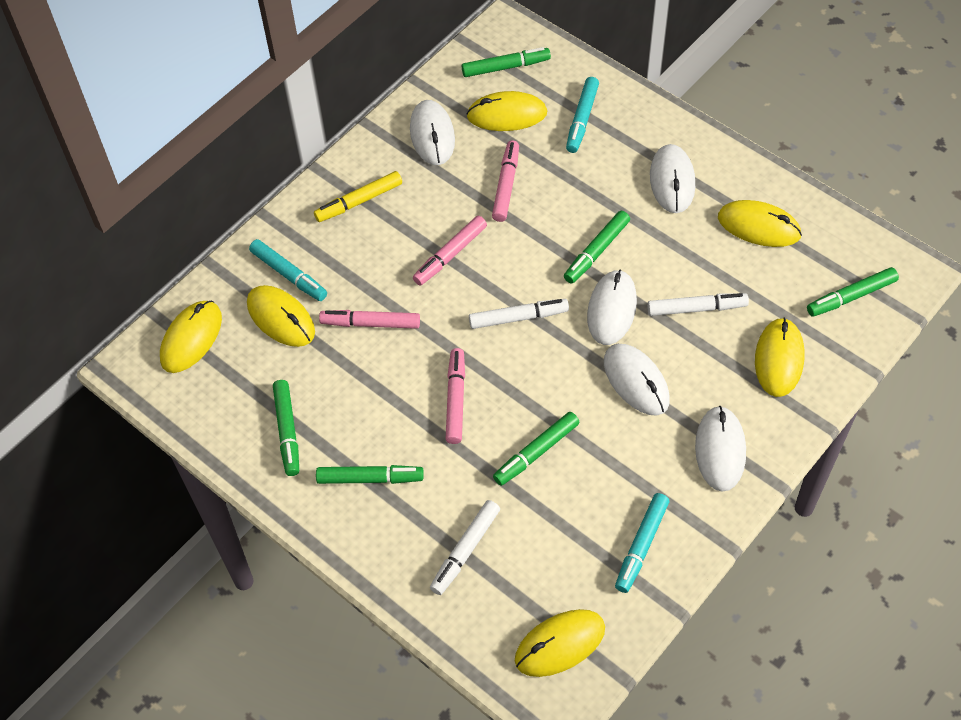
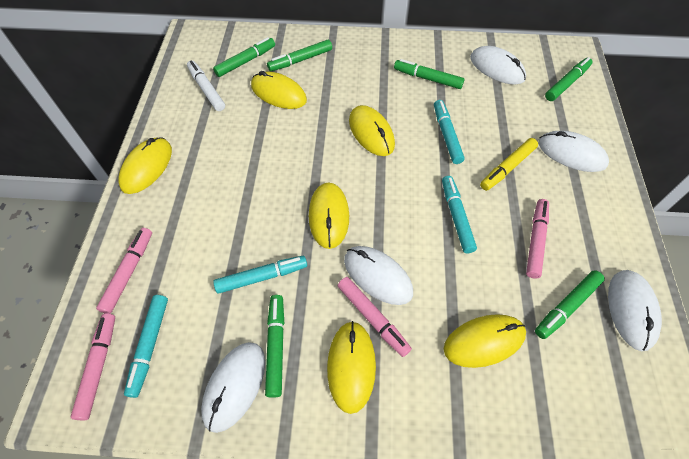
turquoise marker: 3 -> 4
white marker: 3 -> 1

